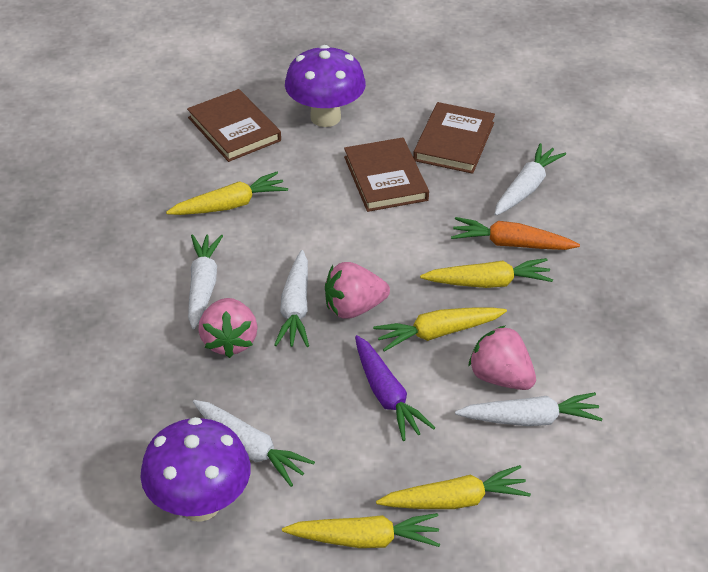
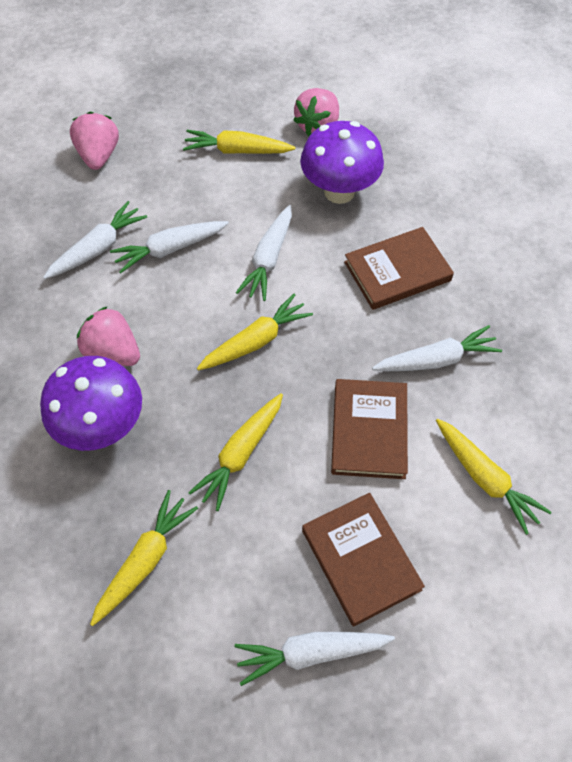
orange carrot: 1 -> 0
purple carrot: 1 -> 0

